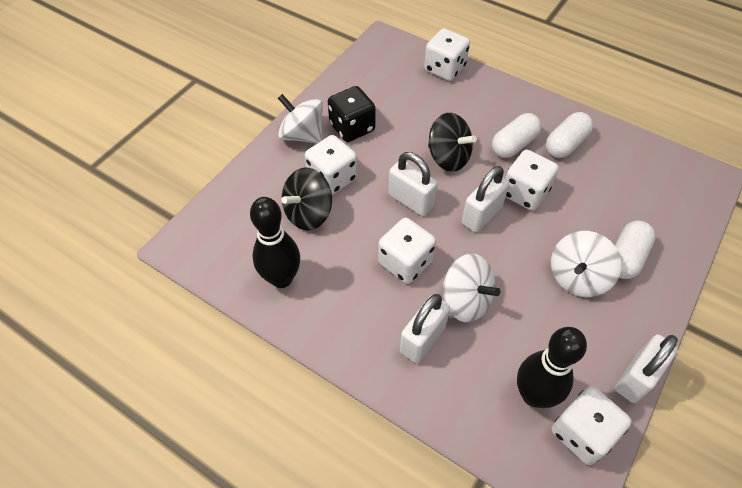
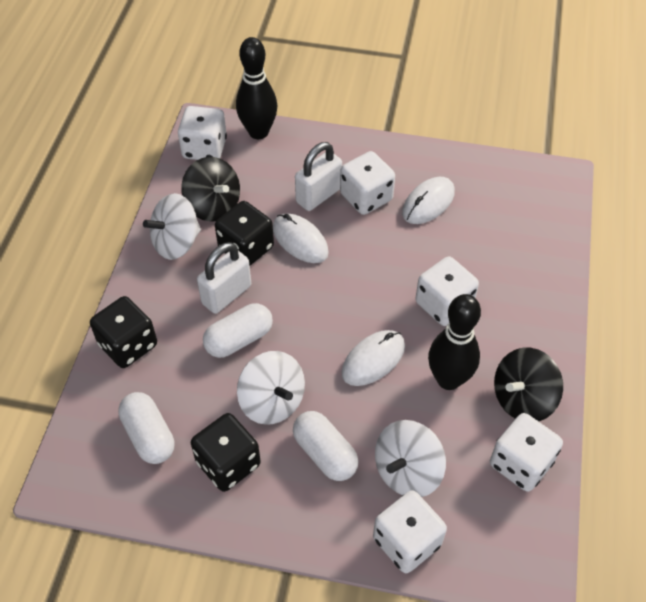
black dice: 1 -> 3
white mouse: 0 -> 3
white padlock: 4 -> 2

